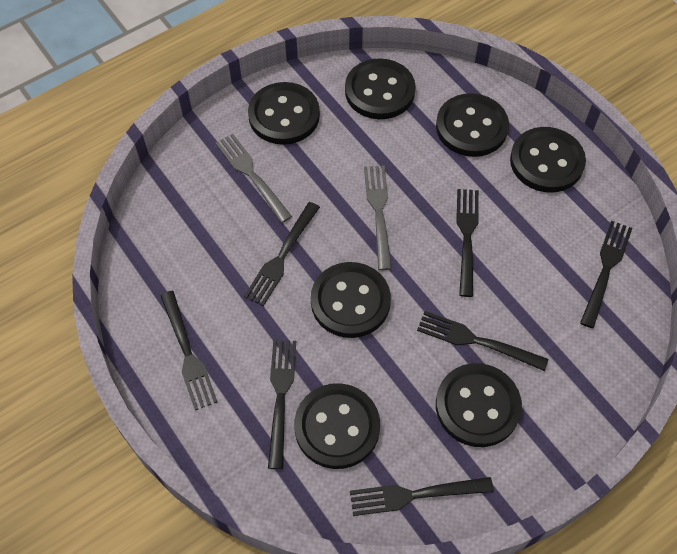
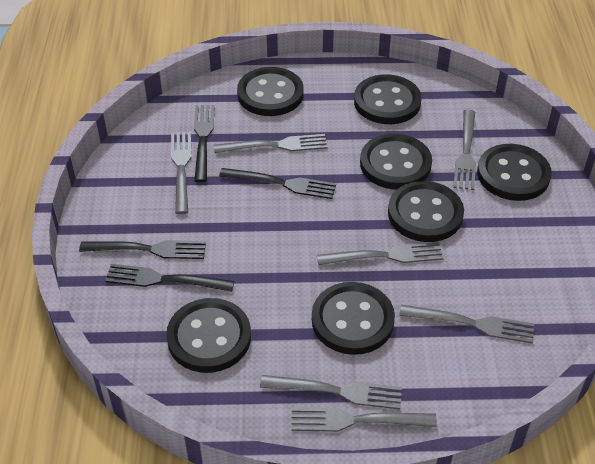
black fork: 7 -> 4
grey fork: 2 -> 7

